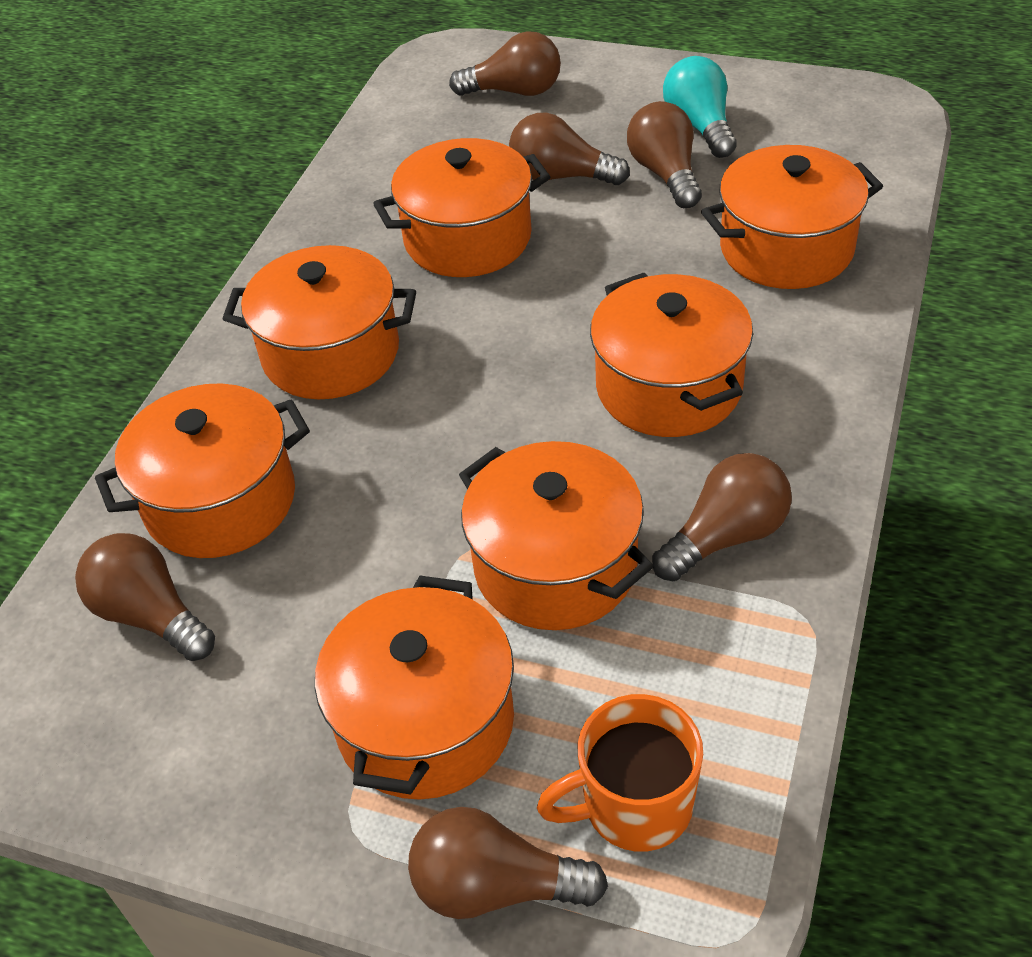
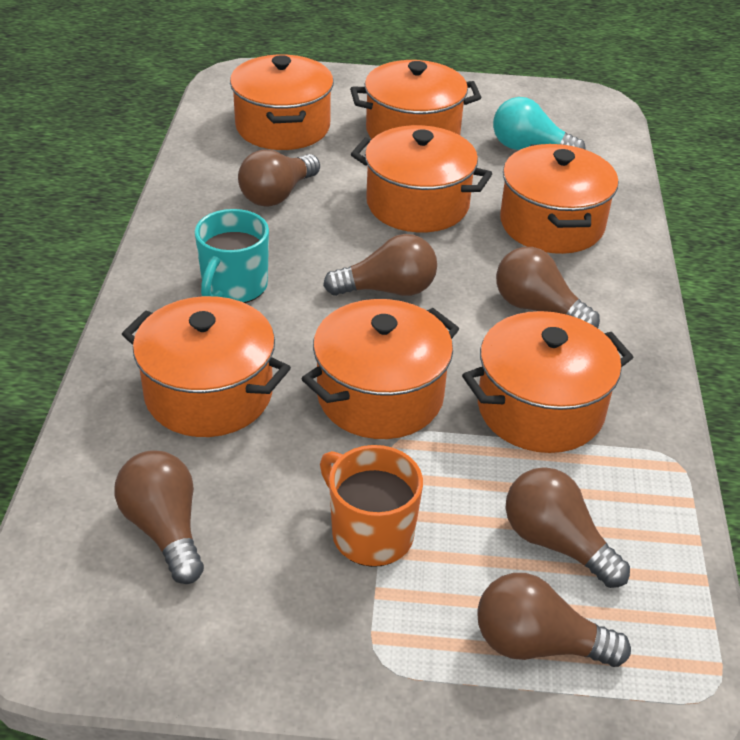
turquoise mug: 0 -> 1

